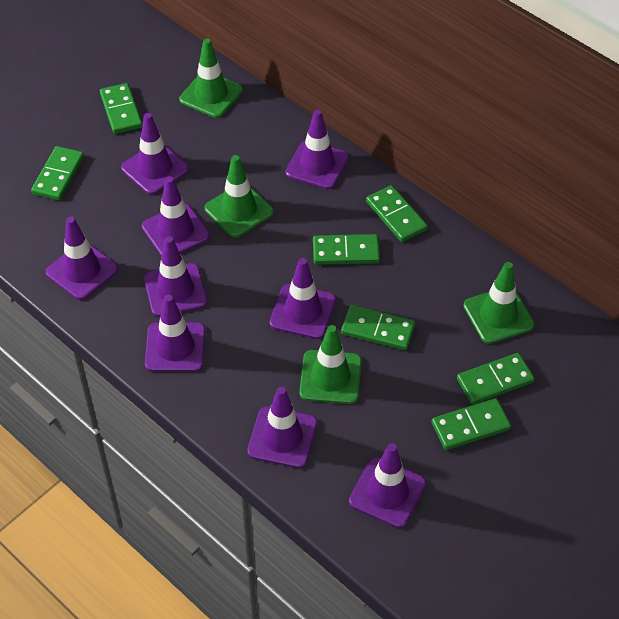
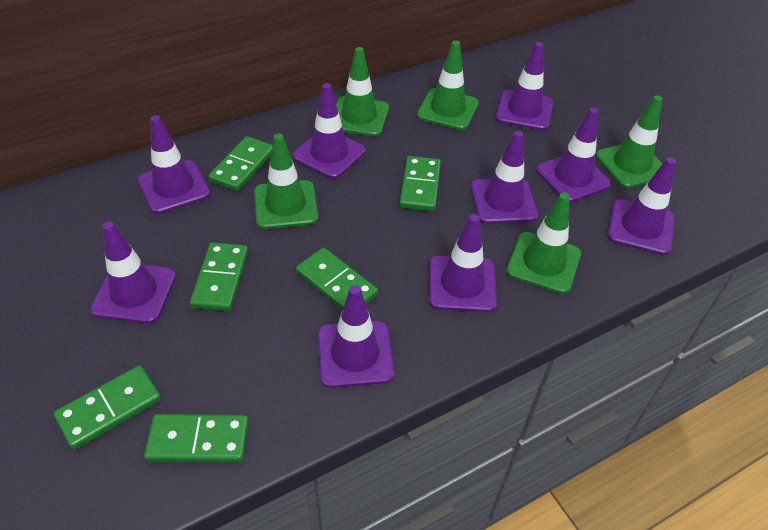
green domino: 7 -> 6
green traffic cone: 4 -> 5

